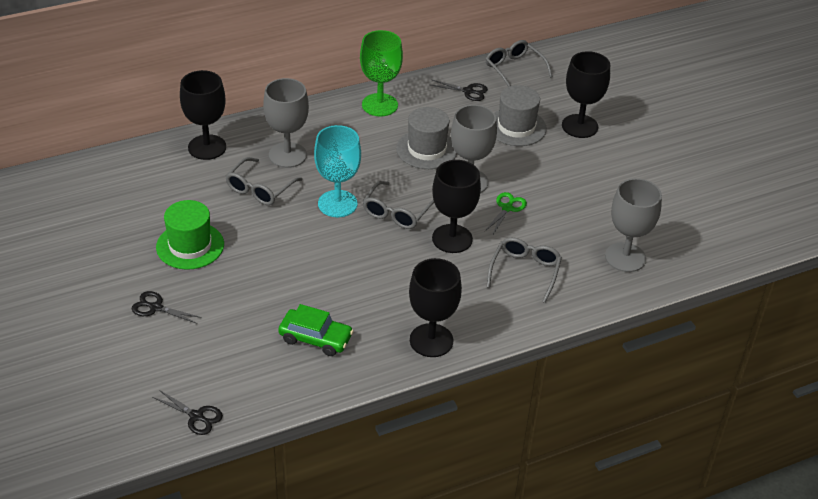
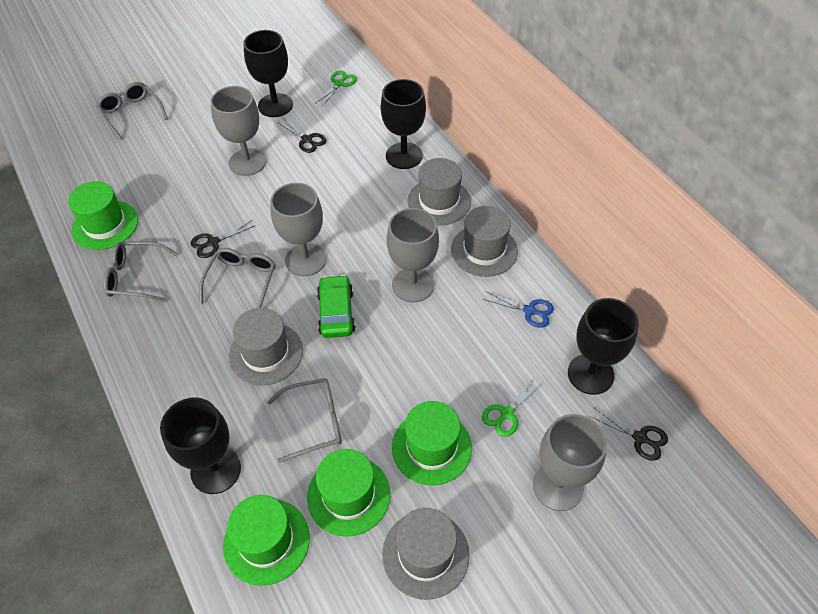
blue scissors: 0 -> 1
green goblet: 1 -> 0
green hat: 1 -> 4
green scissors: 1 -> 2
grey goblet: 3 -> 4
grey hat: 2 -> 4
turquoise goblet: 1 -> 0

